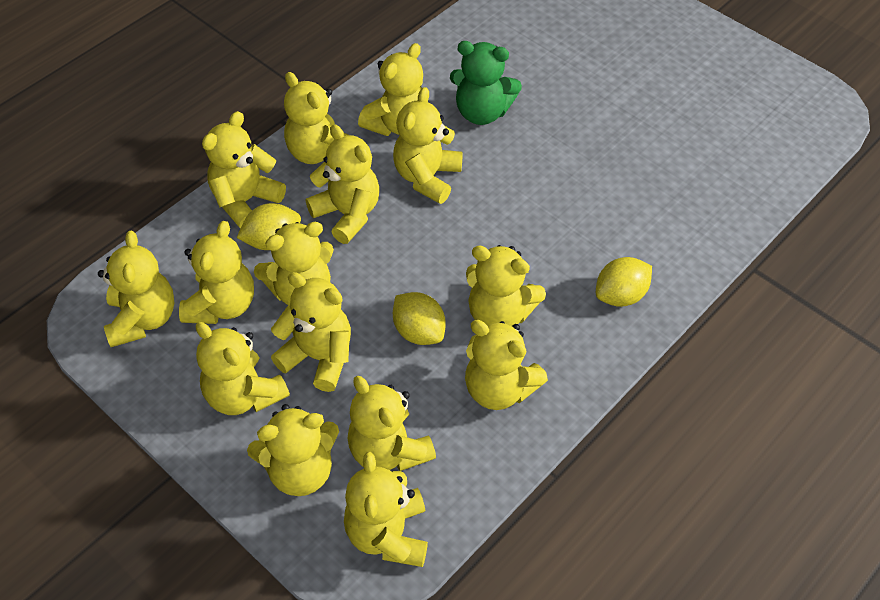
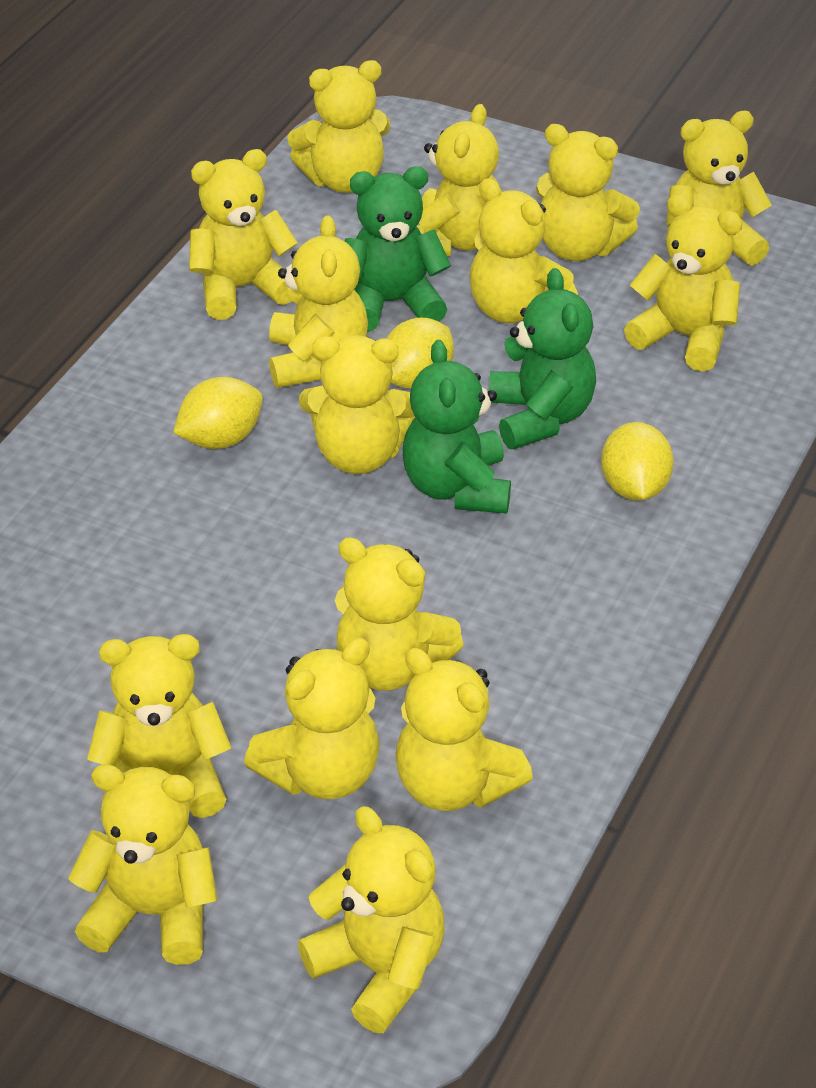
green teddy bear: 1 -> 3

